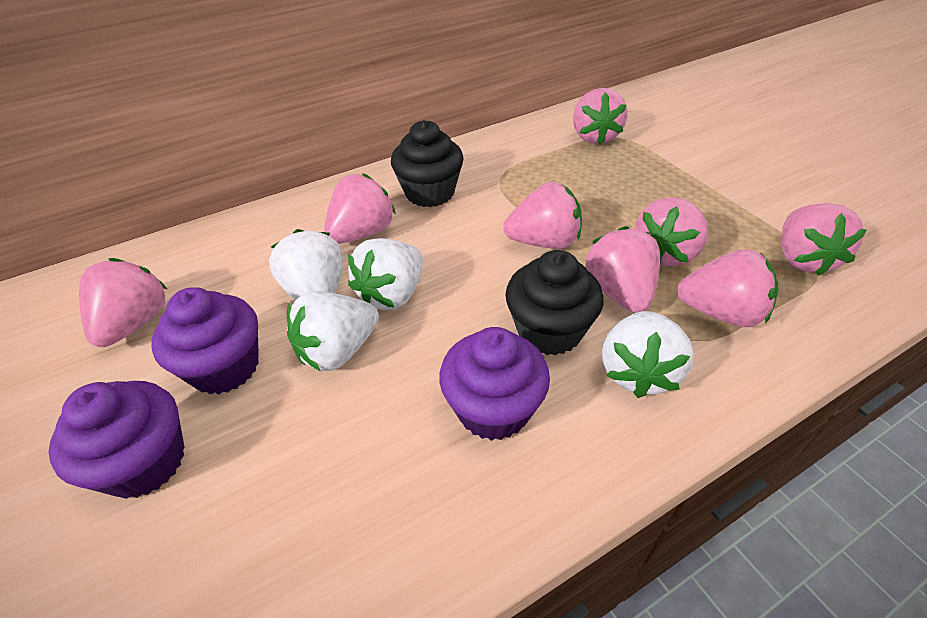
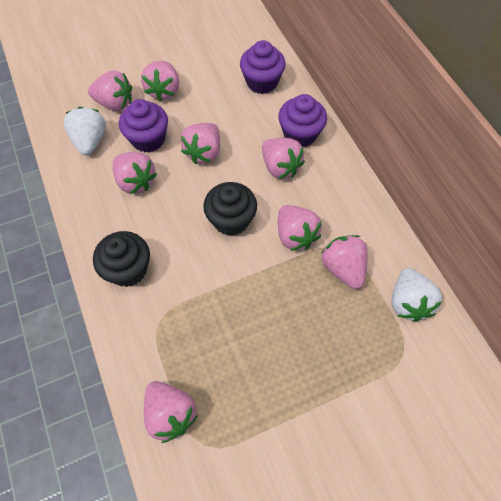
white strawberry: 4 -> 2

